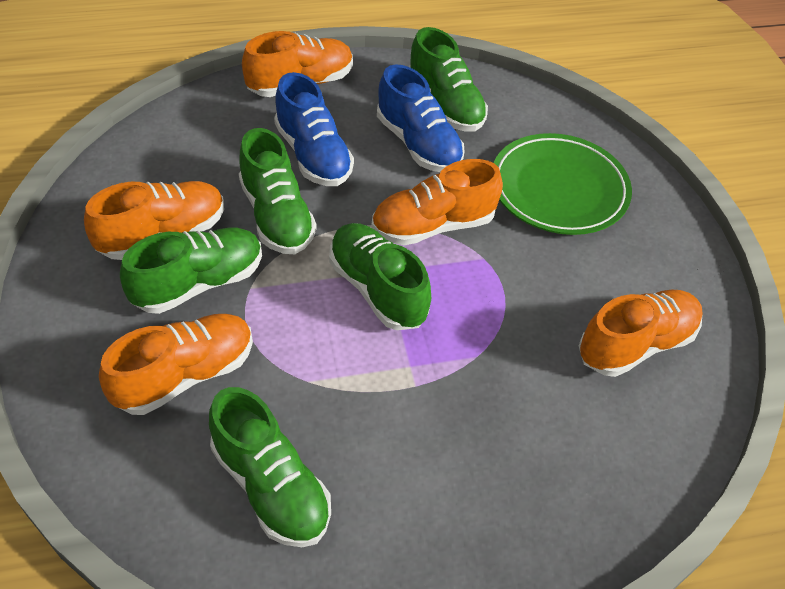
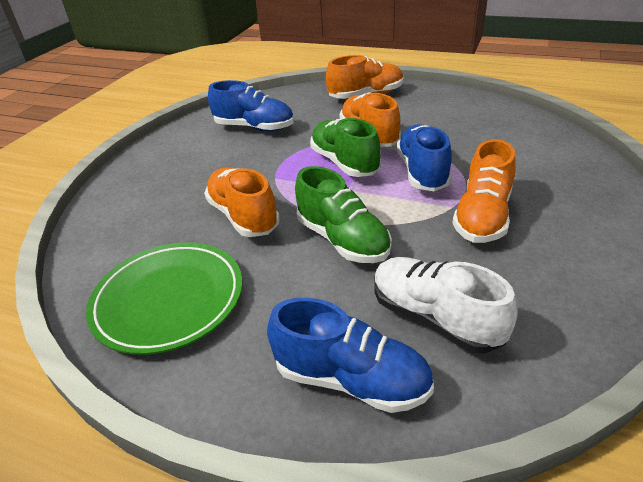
blue shoe: 2 -> 3
green shoe: 5 -> 2
orange shoe: 5 -> 4
white shoe: 0 -> 1

